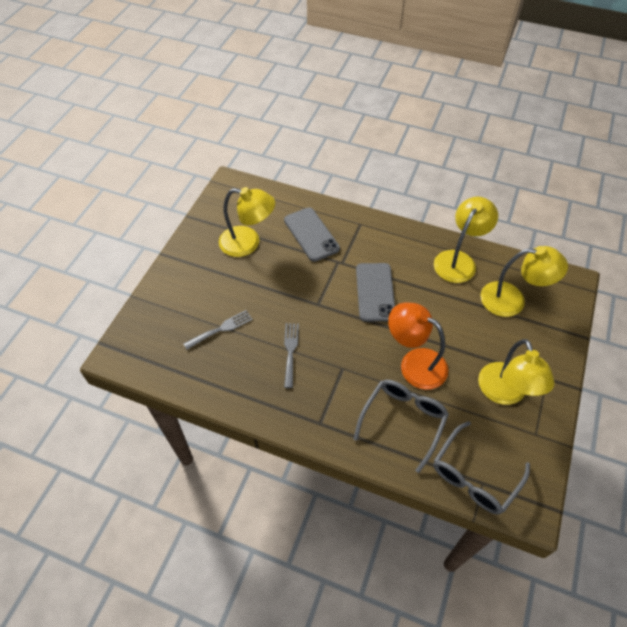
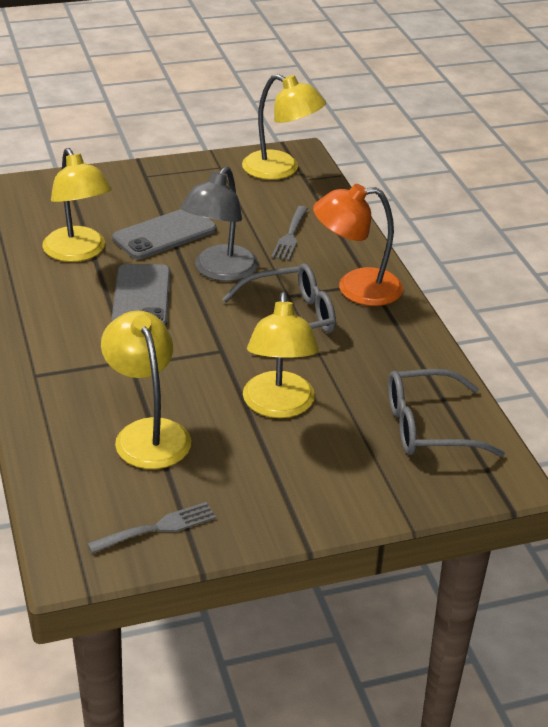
grey lamp: 0 -> 1

